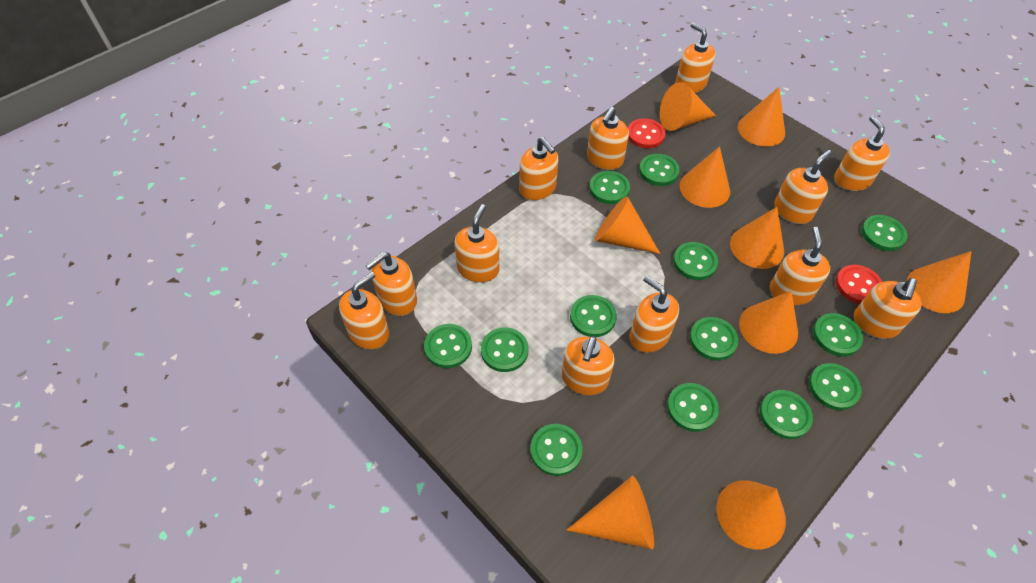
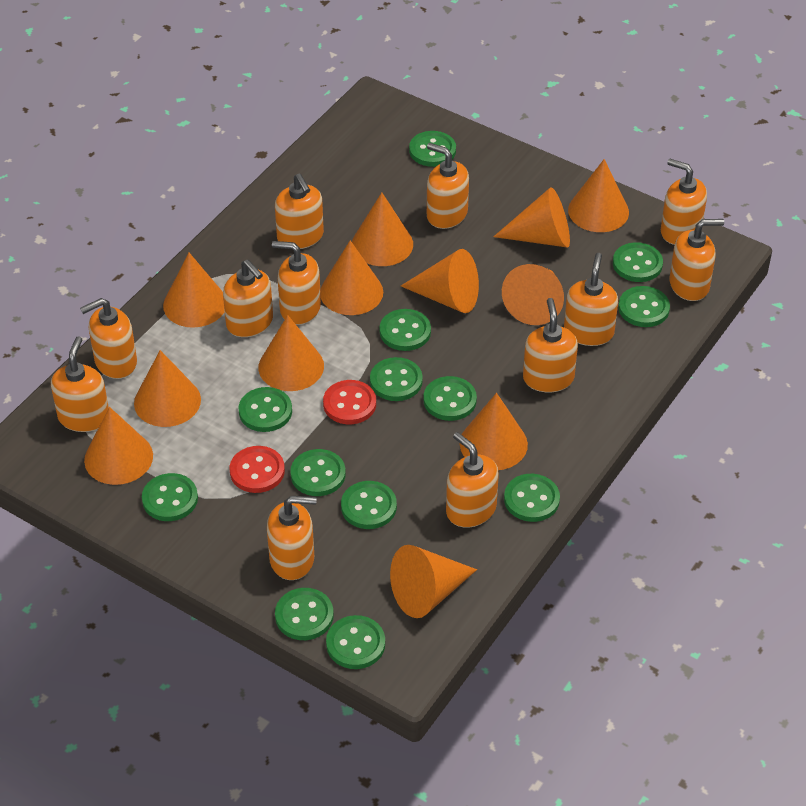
orange cone: 9 -> 12

